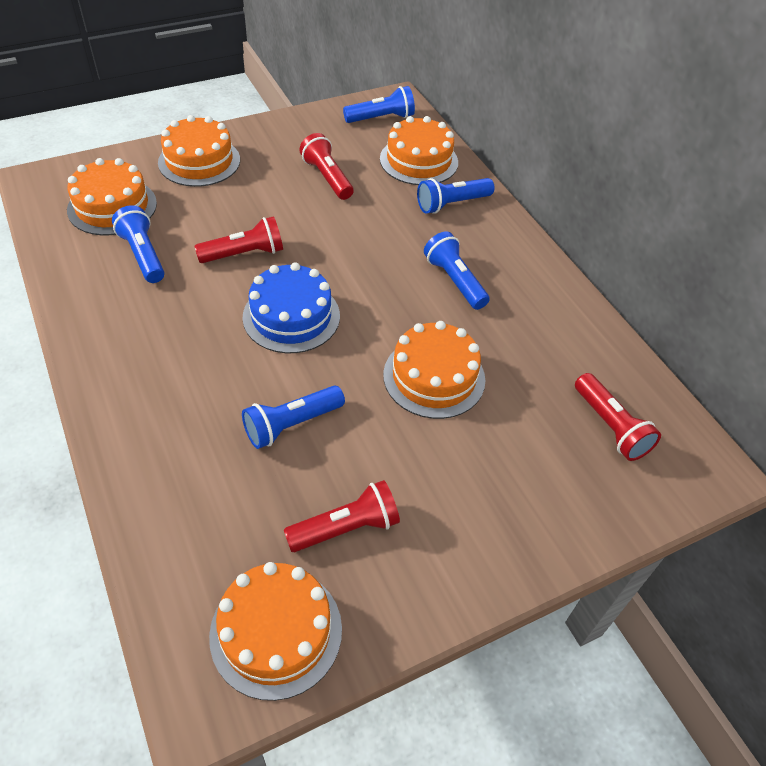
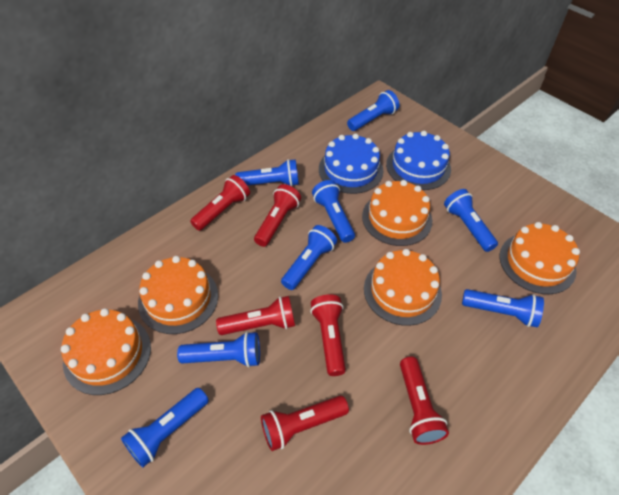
blue cake: 1 -> 2
blue flashlight: 5 -> 8
red flashlight: 4 -> 6

